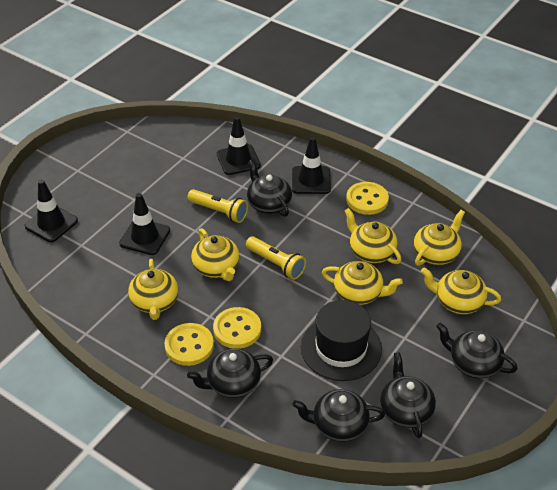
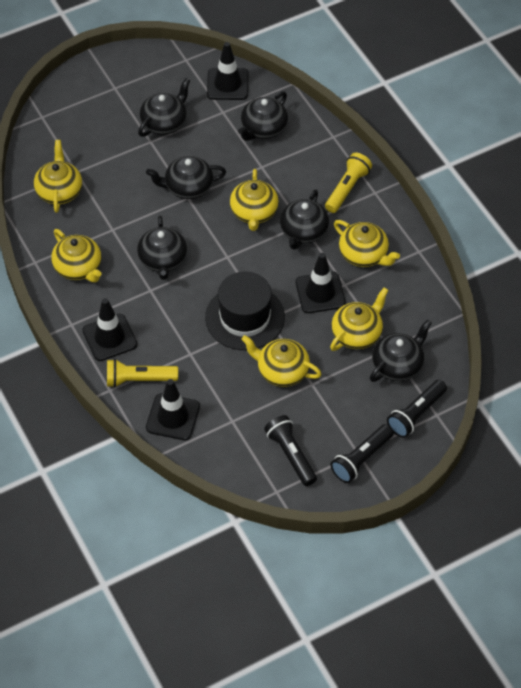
black flashlight: 0 -> 3
black teapot: 5 -> 6
yellow button: 3 -> 0

